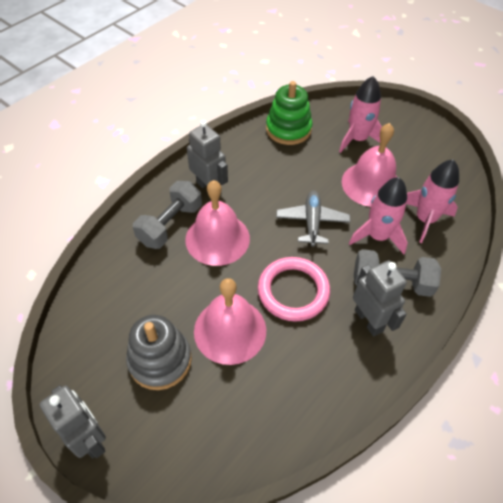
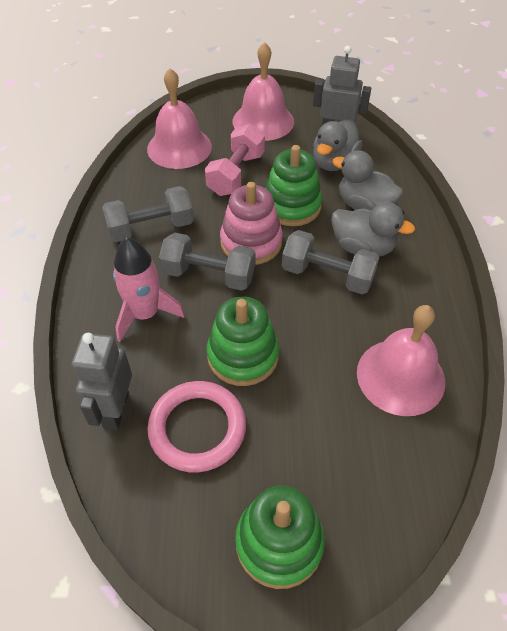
green stacking toy: 1 -> 3
grey duck: 0 -> 3
grey dumbbell: 2 -> 3
grey plane: 1 -> 0
grey robot: 3 -> 2
grey stacking toy: 1 -> 0
pink dumbbell: 0 -> 1
pink rocket: 3 -> 1
pink stacking toy: 0 -> 1

